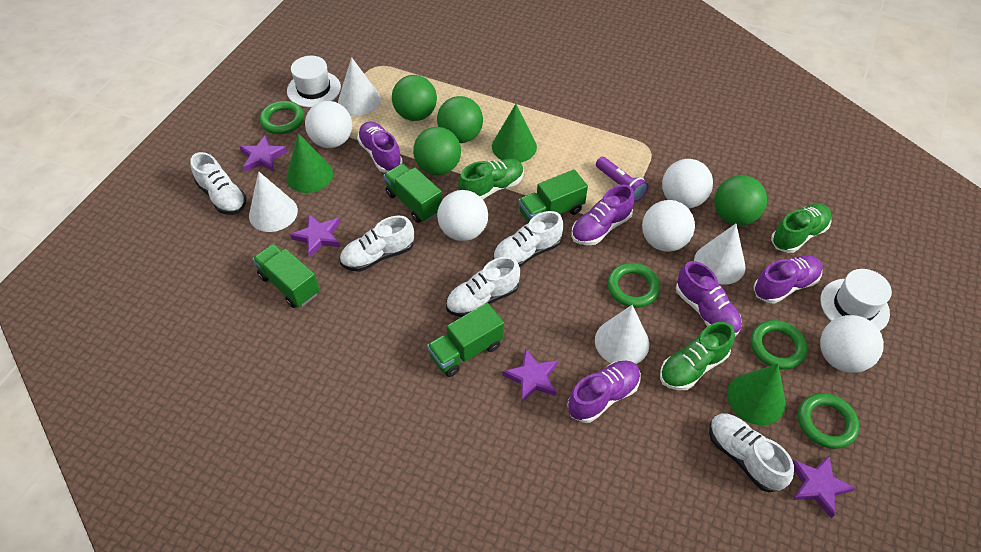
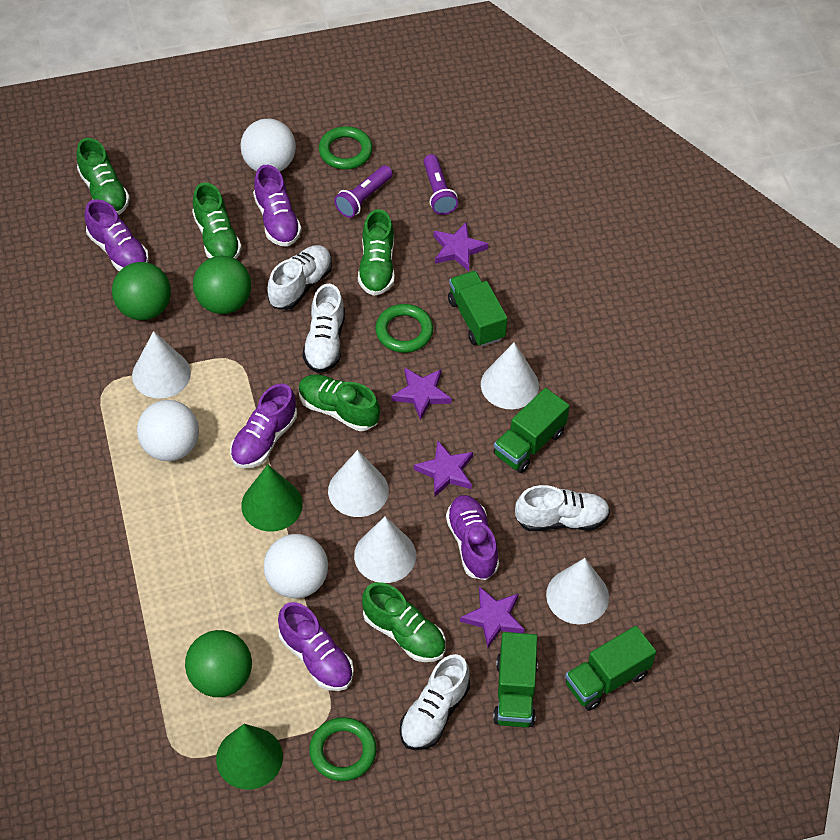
green ball: 4 -> 3
green cone: 3 -> 2
green ring: 4 -> 3
green shoe: 3 -> 5
purple flashlight: 1 -> 2
white ball: 5 -> 3
white cone: 4 -> 5
white hat: 2 -> 0
white shoe: 5 -> 4

